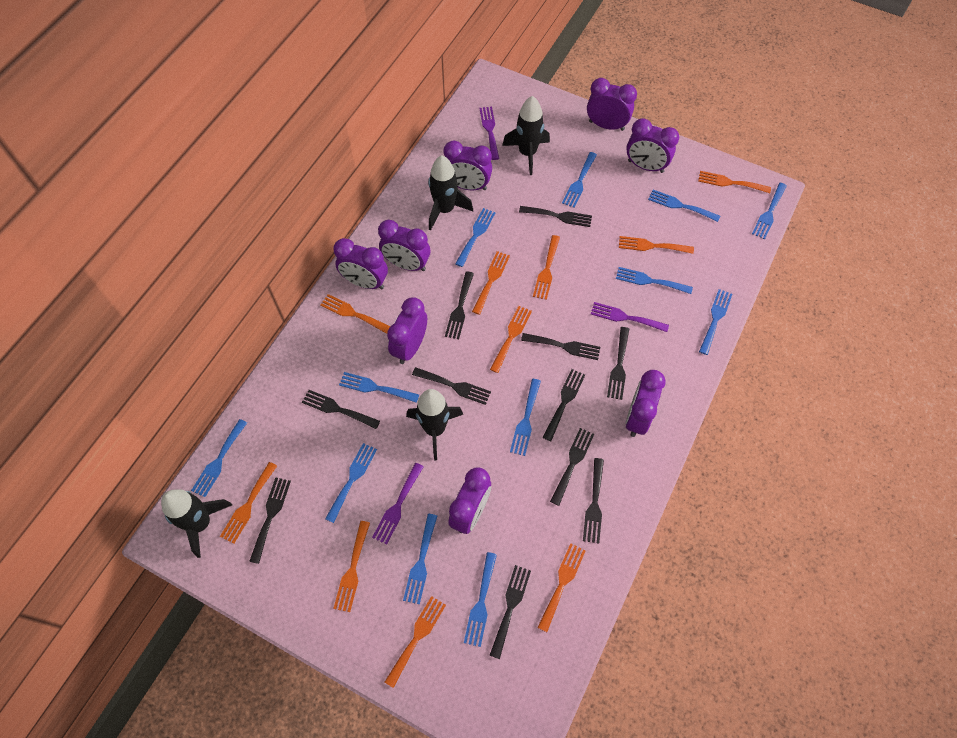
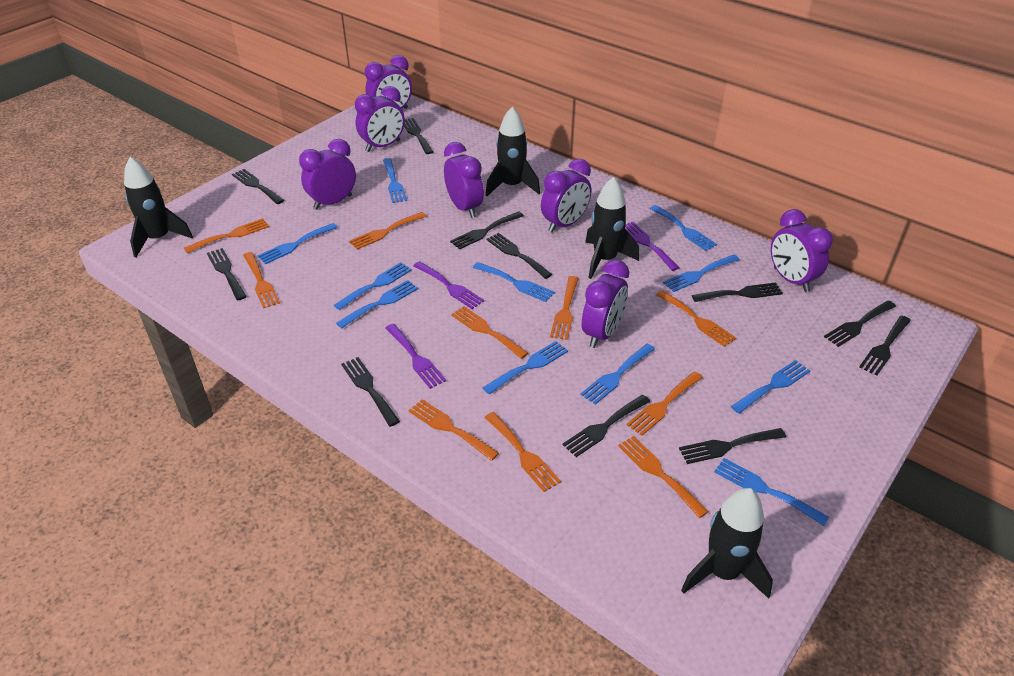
blue fork: 12 -> 11
purple clock: 8 -> 7

